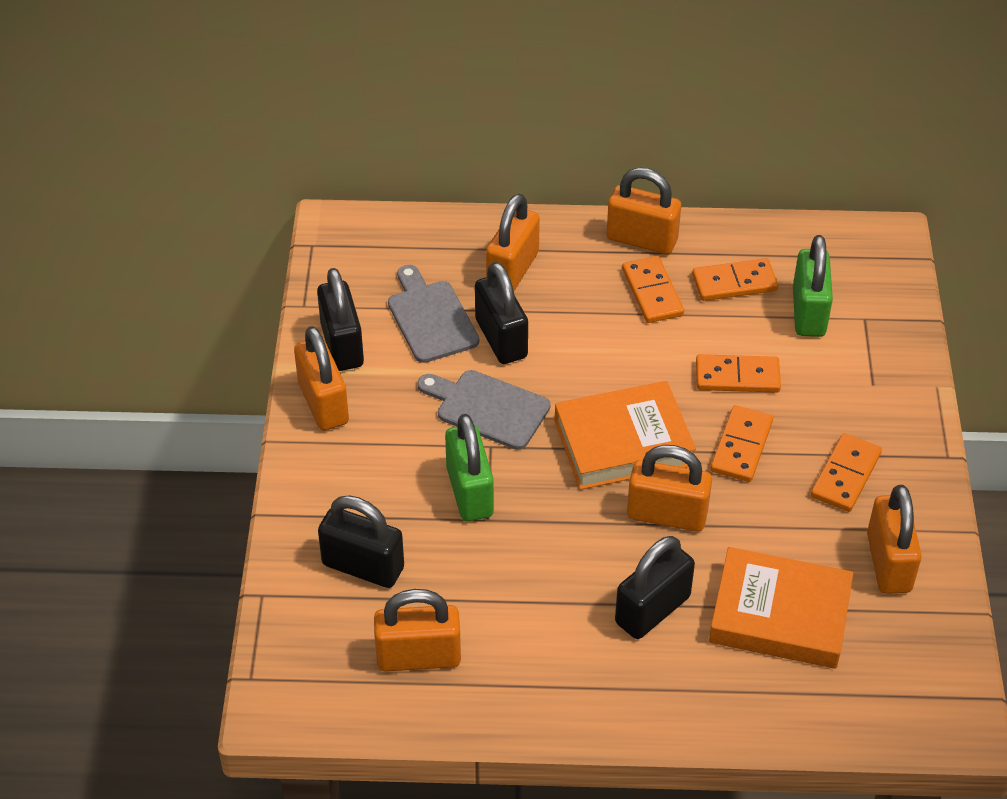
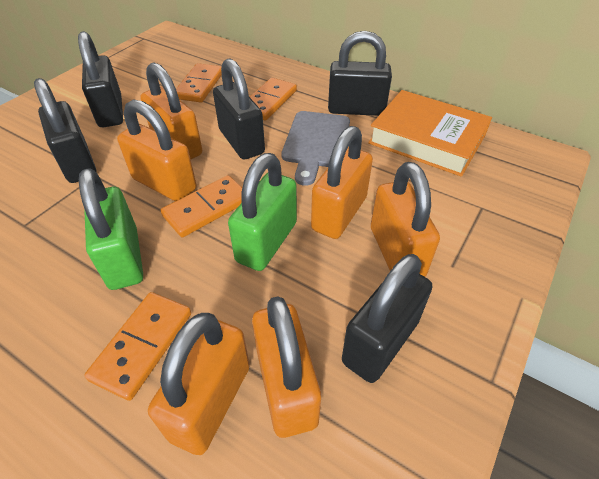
black padlock: 4 -> 5
grey cutting board: 2 -> 1
orange book: 2 -> 1
orange domino: 5 -> 4

